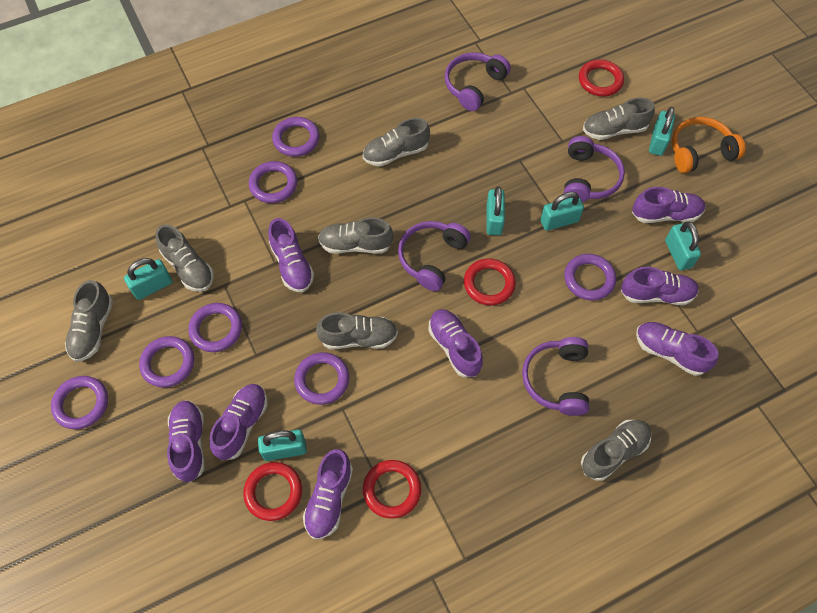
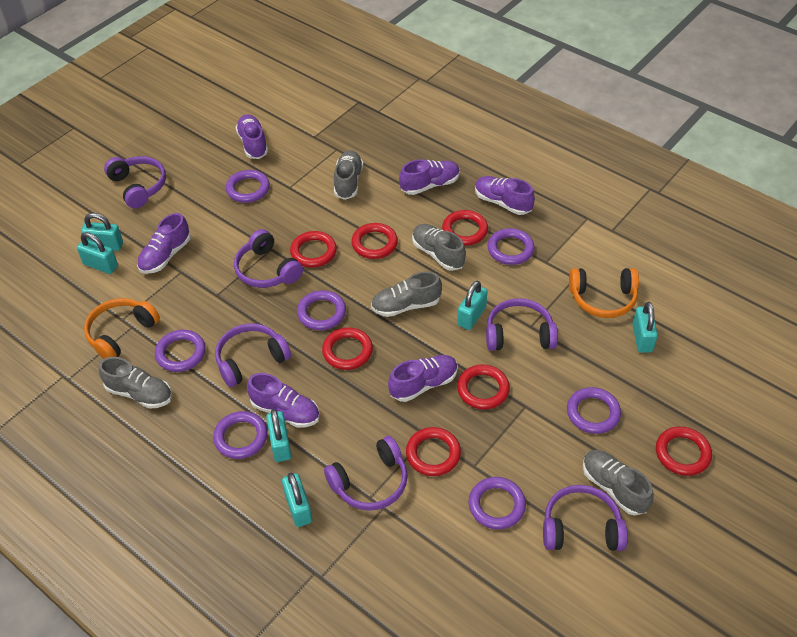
grey shoe: 7 -> 5
orange headphones: 1 -> 2
purple headphones: 4 -> 6
purple shoe: 8 -> 6
red ring: 4 -> 7

